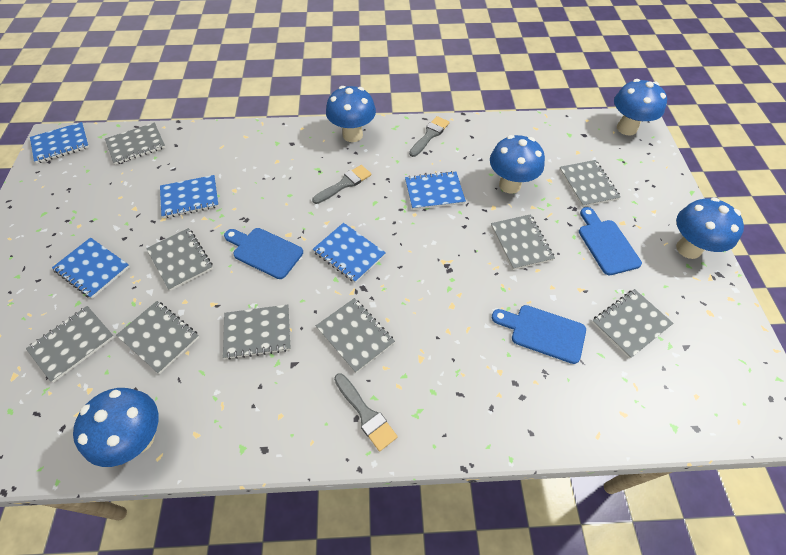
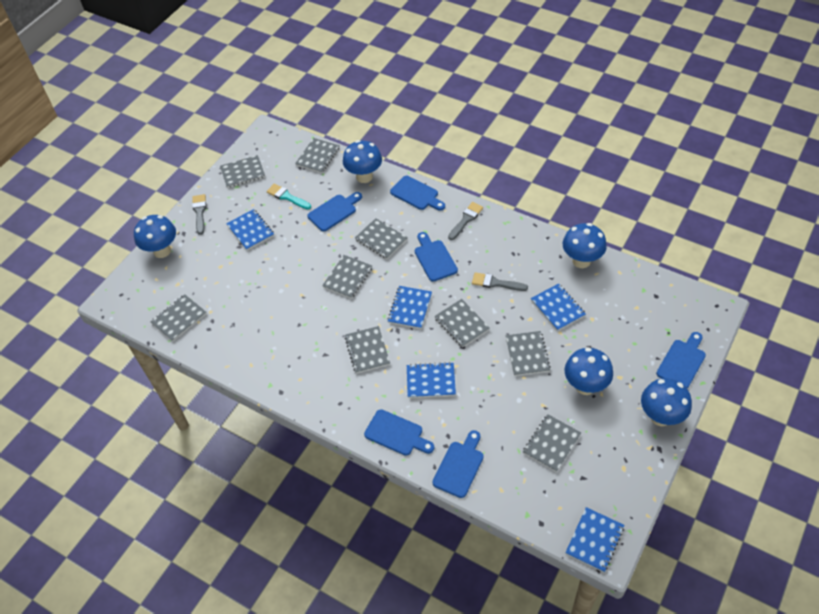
blue cutting board: 3 -> 6
turquoise brush: 0 -> 1

